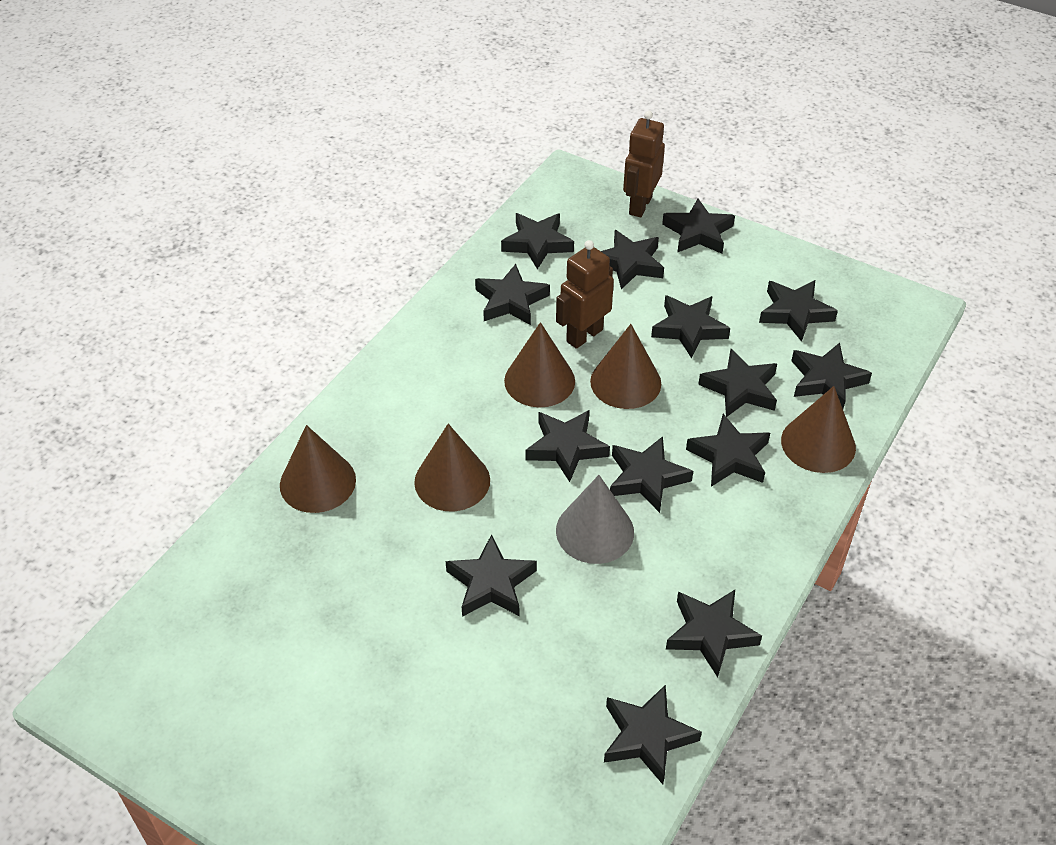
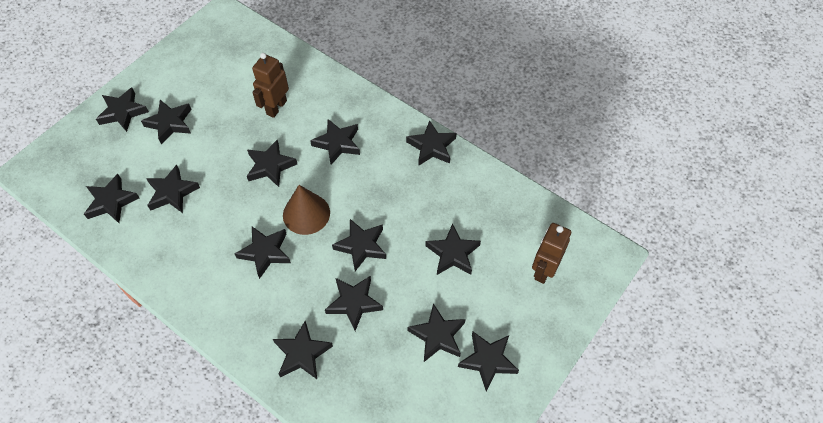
brown cone: 5 -> 1
grey cone: 1 -> 0

